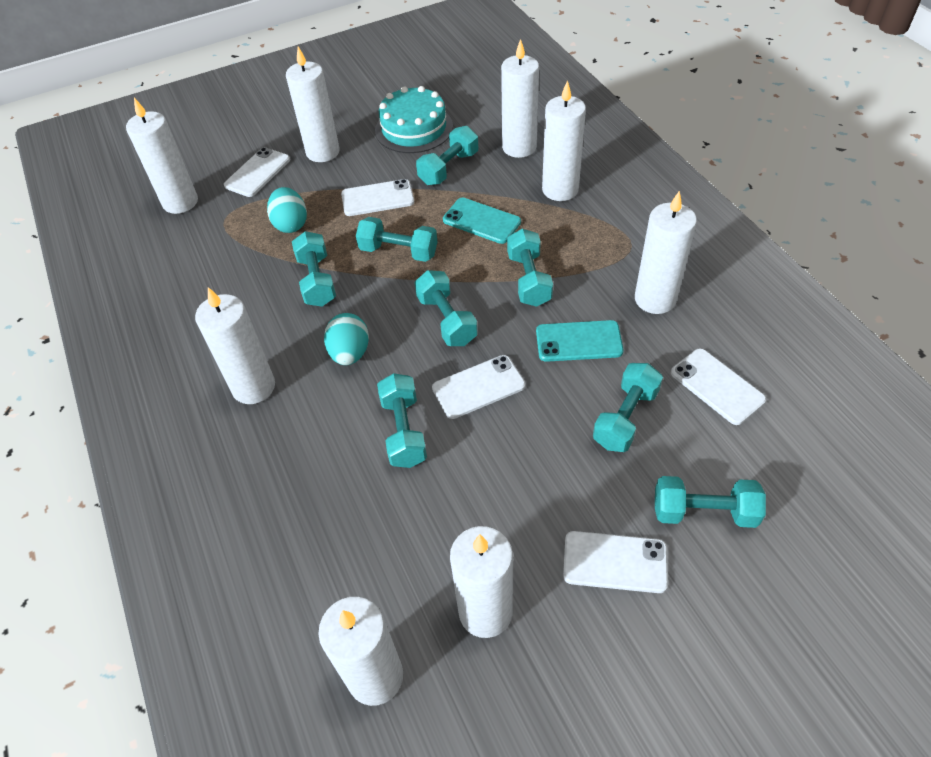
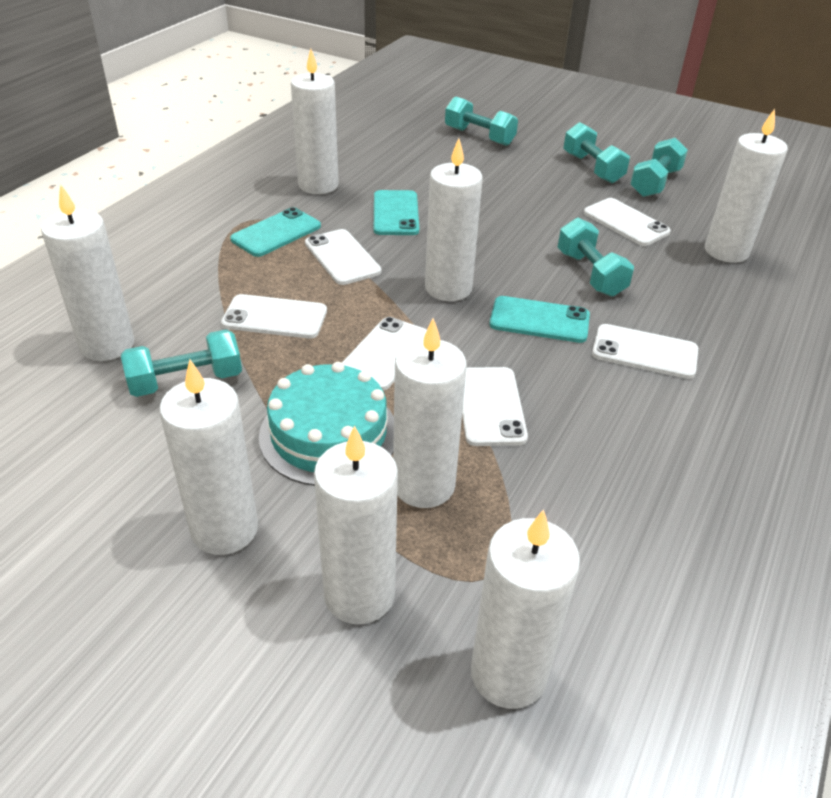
turquoise dumbbell: 8 -> 5
turquoise egg: 2 -> 0
turquoise phone: 2 -> 3
white phone: 5 -> 6

